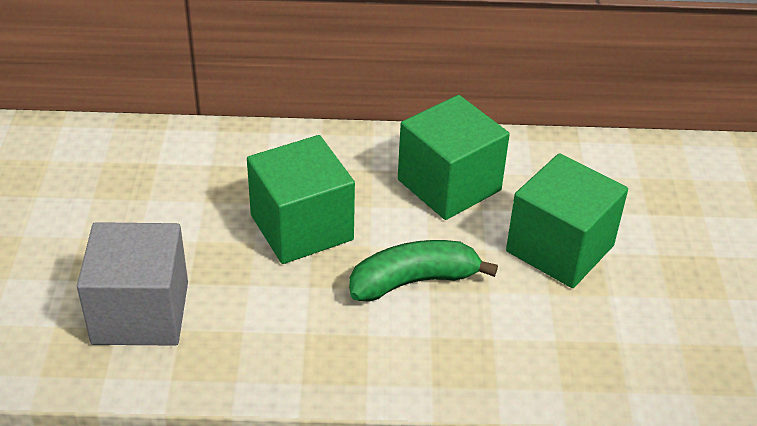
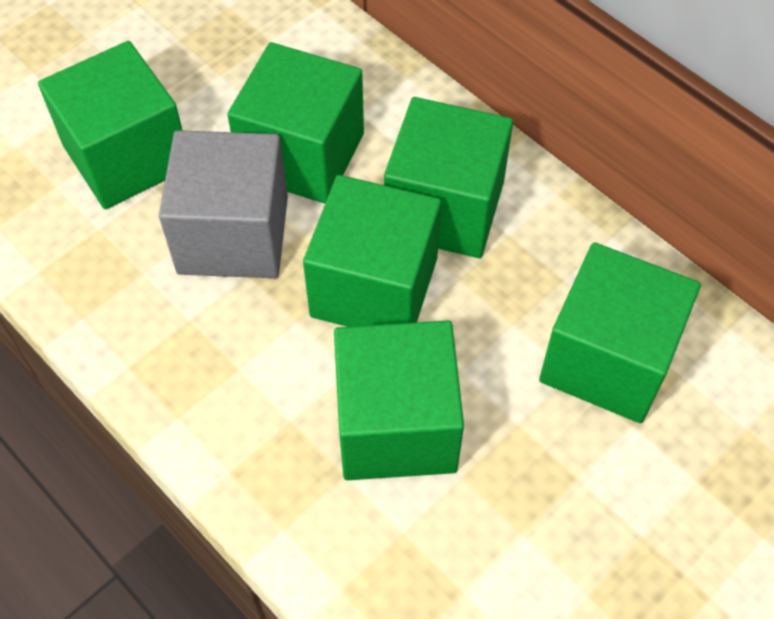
green banana: 1 -> 0
green cube: 3 -> 6

